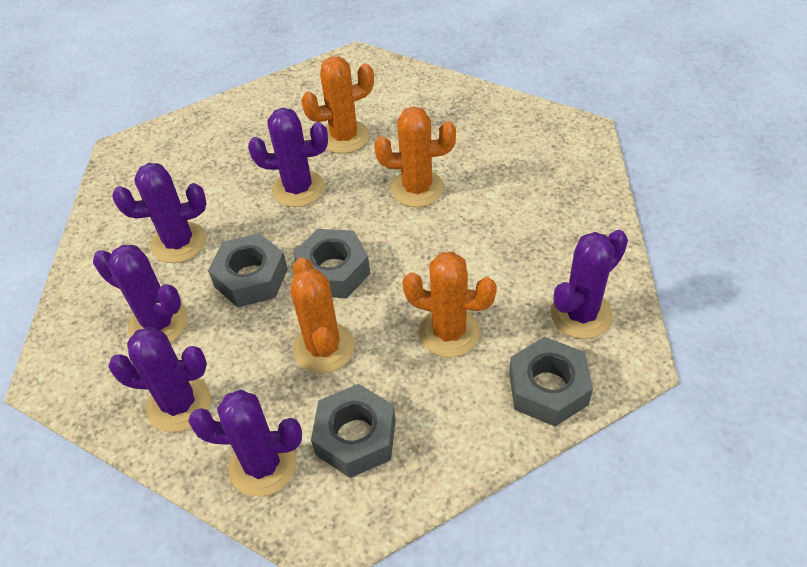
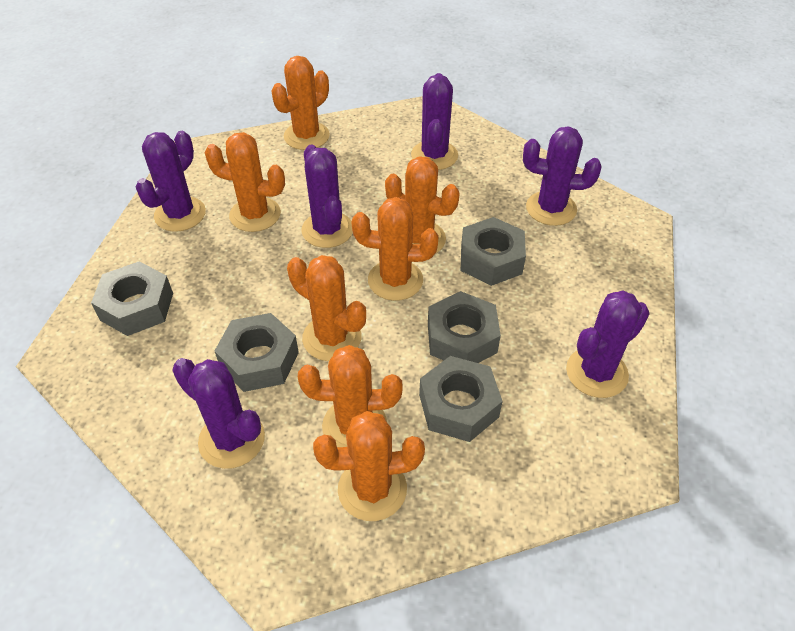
grey nut: 4 -> 5
orange cactus: 4 -> 7

